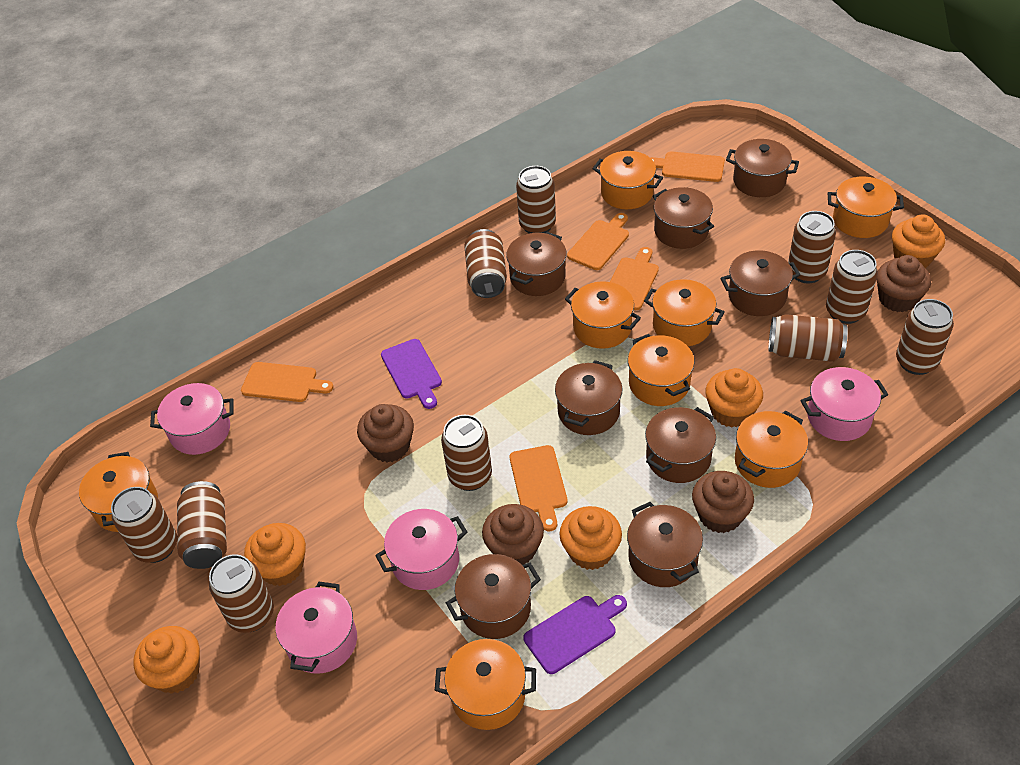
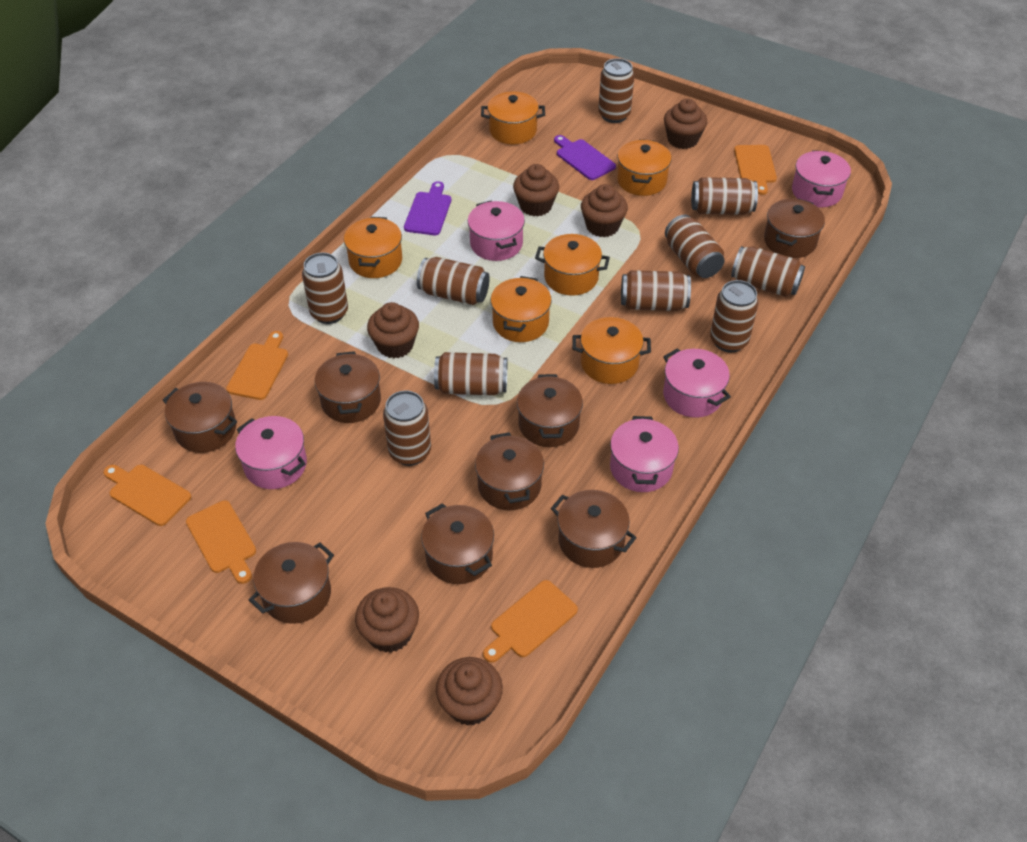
brown cupcake: 4 -> 6
orange cupcake: 5 -> 0
orange pot: 8 -> 6
pink pot: 4 -> 5

